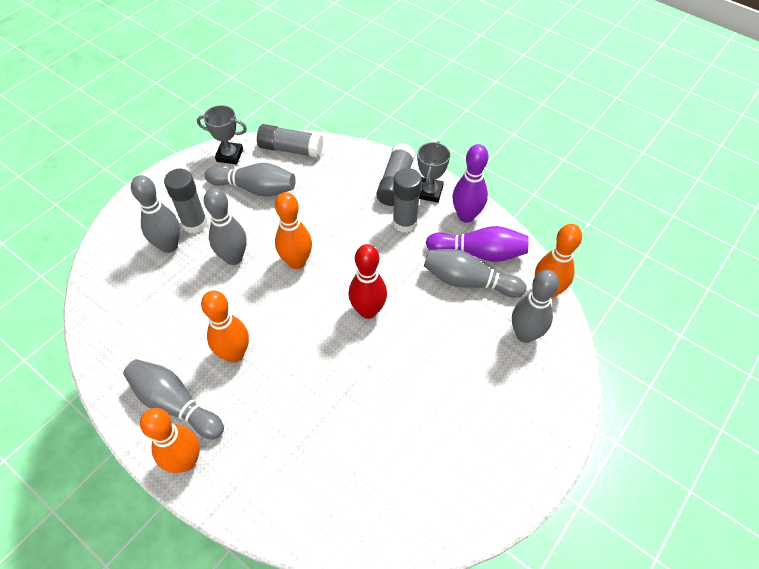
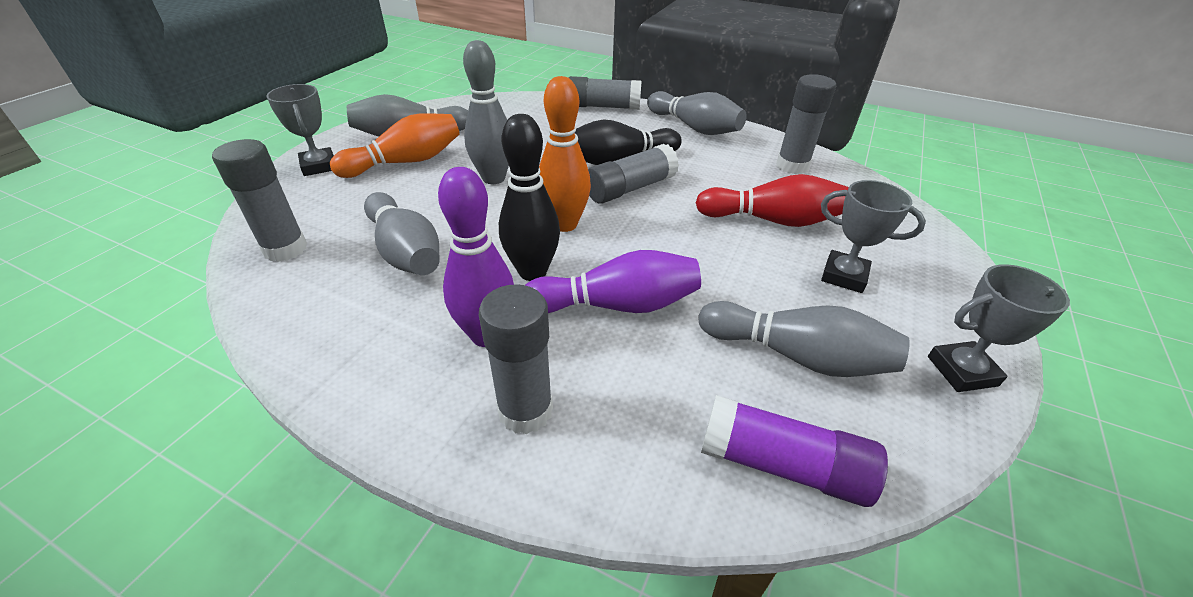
black bowling pin: 0 -> 2
grey bowling pin: 6 -> 5
grey glue stick: 4 -> 5
grey trophy: 2 -> 3
orange bowling pin: 4 -> 2
purple glue stick: 0 -> 1

